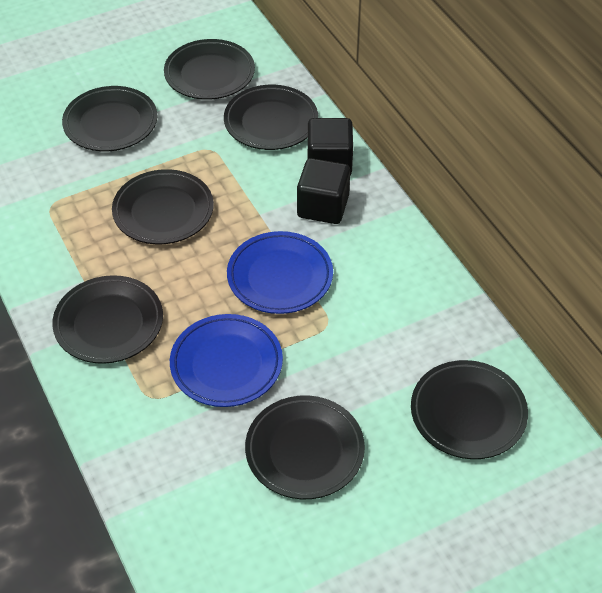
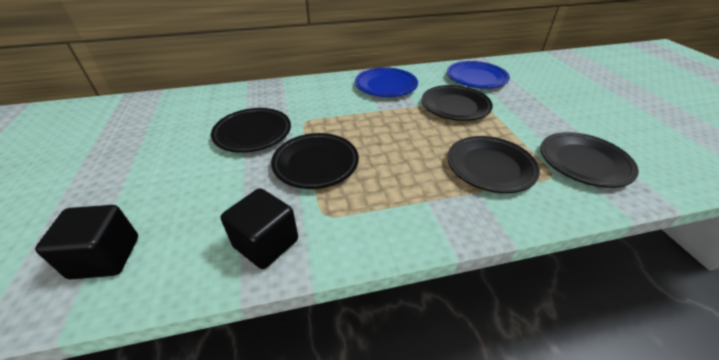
black plate: 7 -> 5

